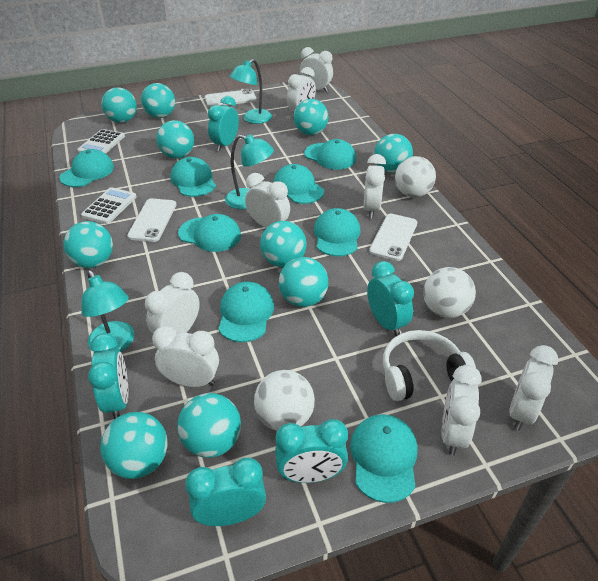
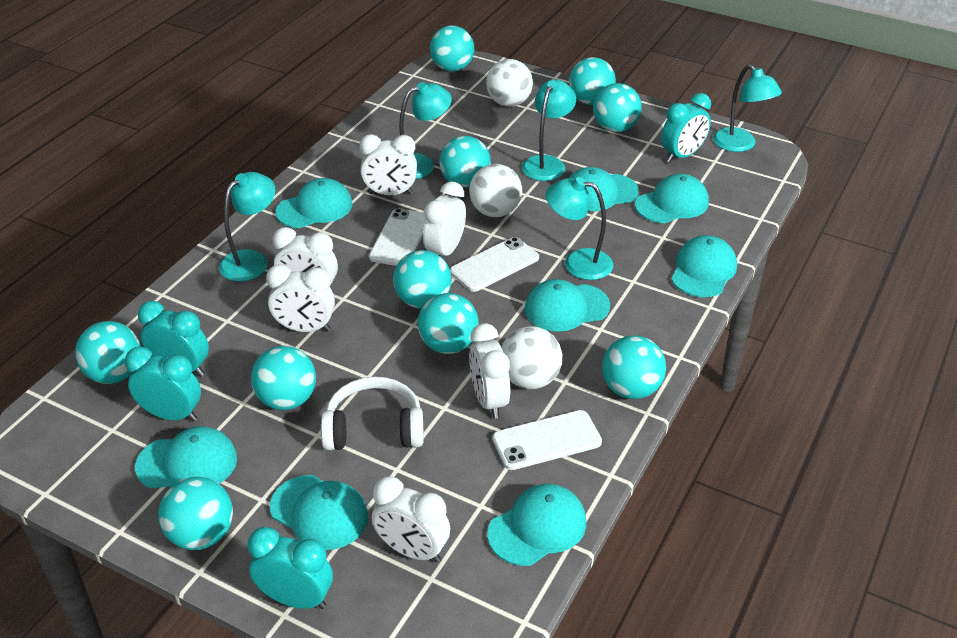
turquoise clock: 5 -> 4
turquoise lamp: 3 -> 5
white calculator: 2 -> 0
white clock: 8 -> 6

